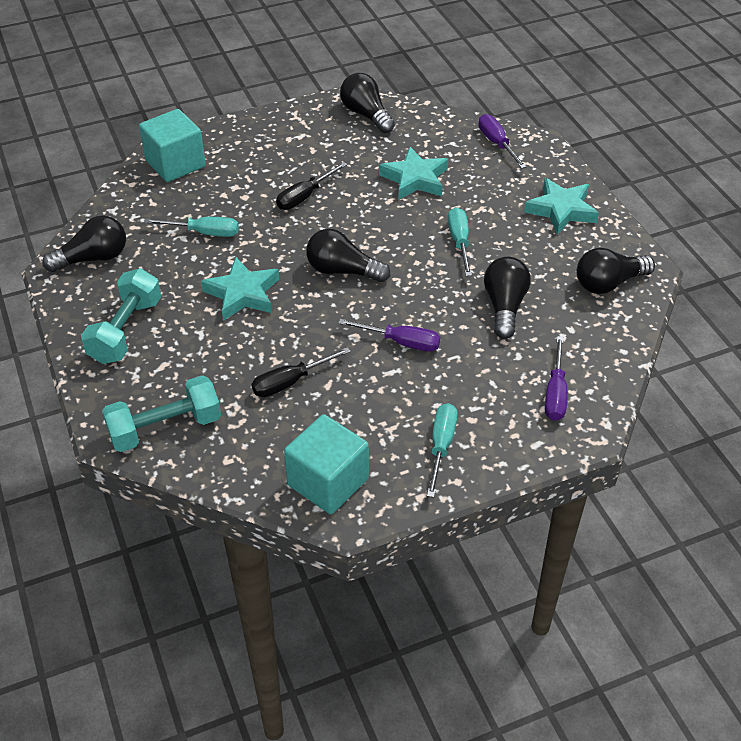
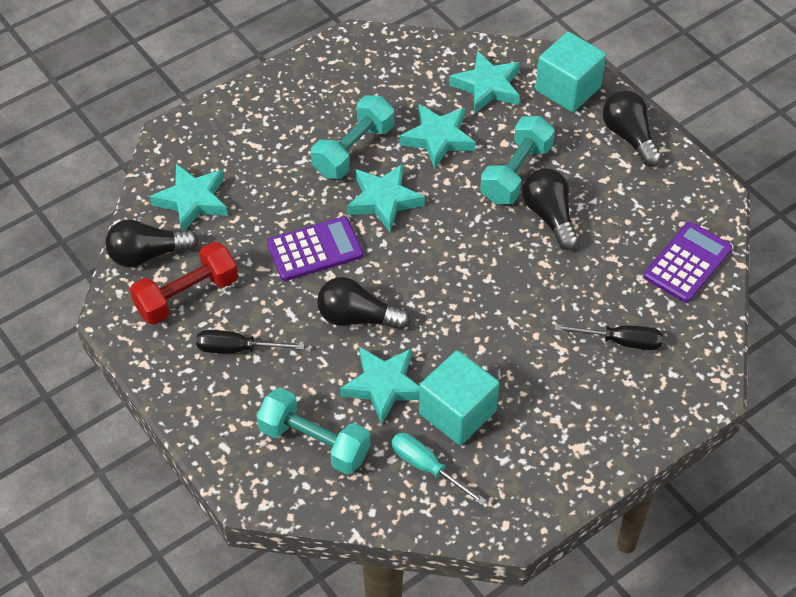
black light bulb: 5 -> 4
purple calculator: 0 -> 2
purple screwdriver: 3 -> 0
red dumbbell: 0 -> 1
turquoise dumbbell: 2 -> 3
turquoise screwdriver: 3 -> 1
turquoise star: 3 -> 5

